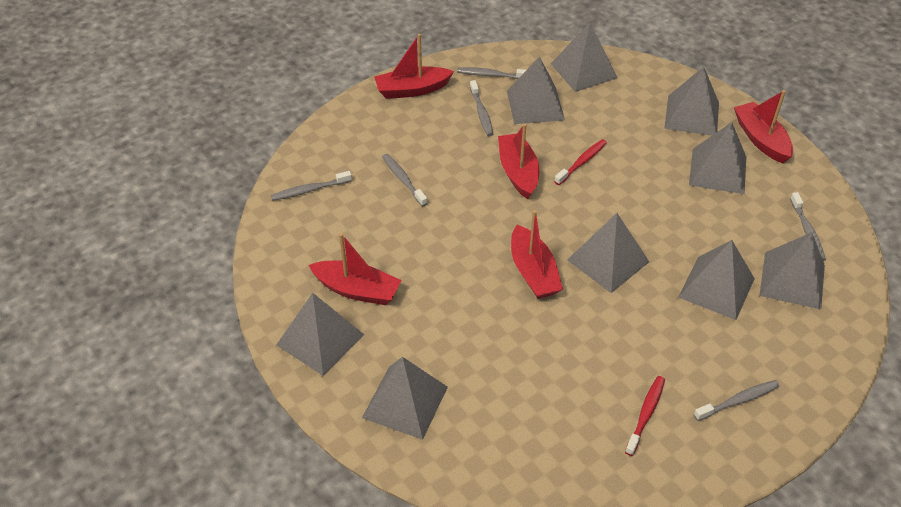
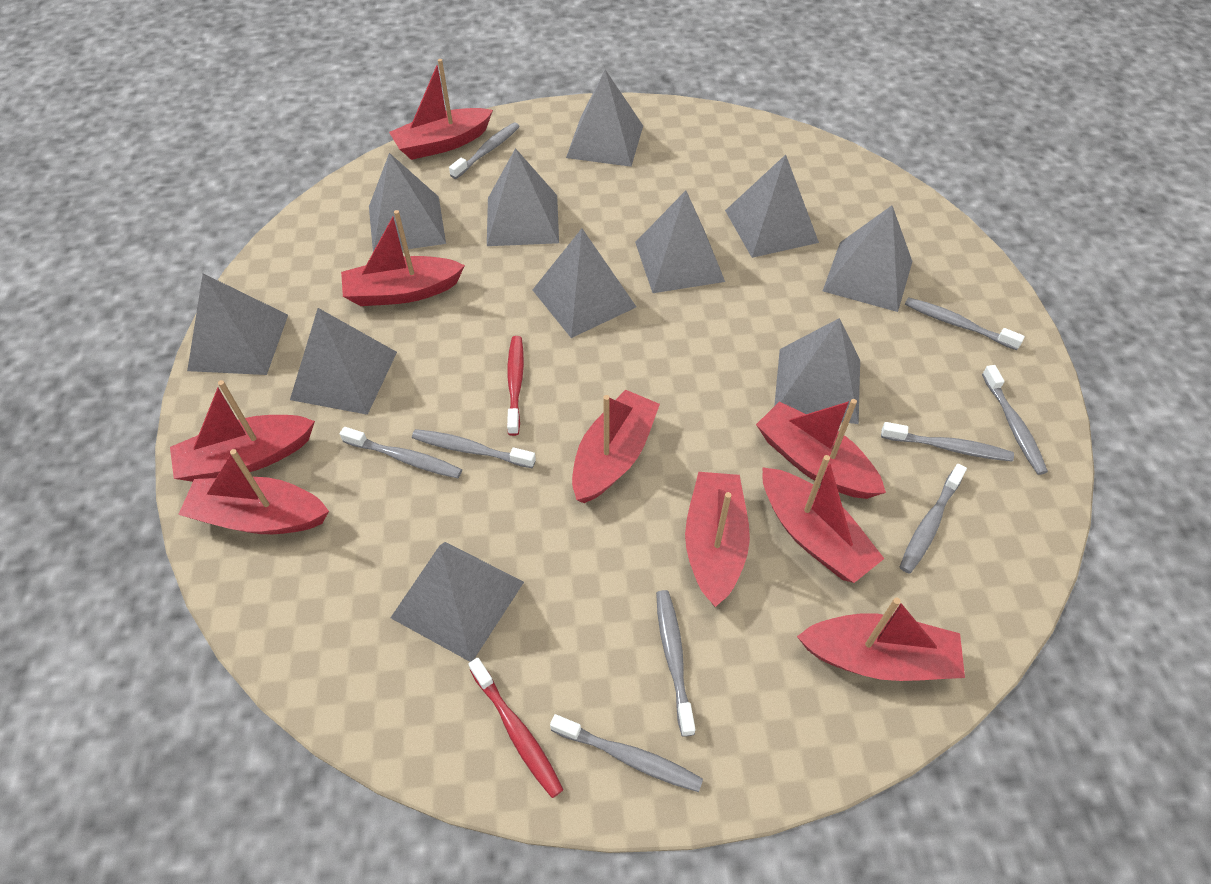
grey pyramid: 9 -> 11
grey toothbrush: 6 -> 9
red boat: 5 -> 9

